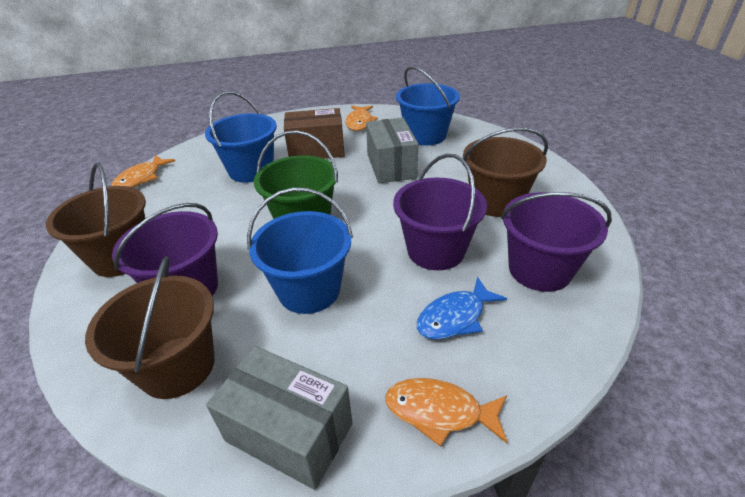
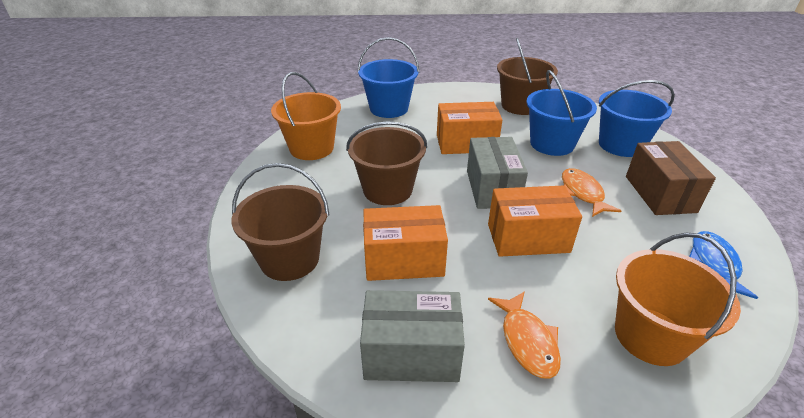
green bucket: 1 -> 0
orange box: 0 -> 3
orange bucket: 0 -> 2
orange fish: 3 -> 2
purple bucket: 3 -> 0

